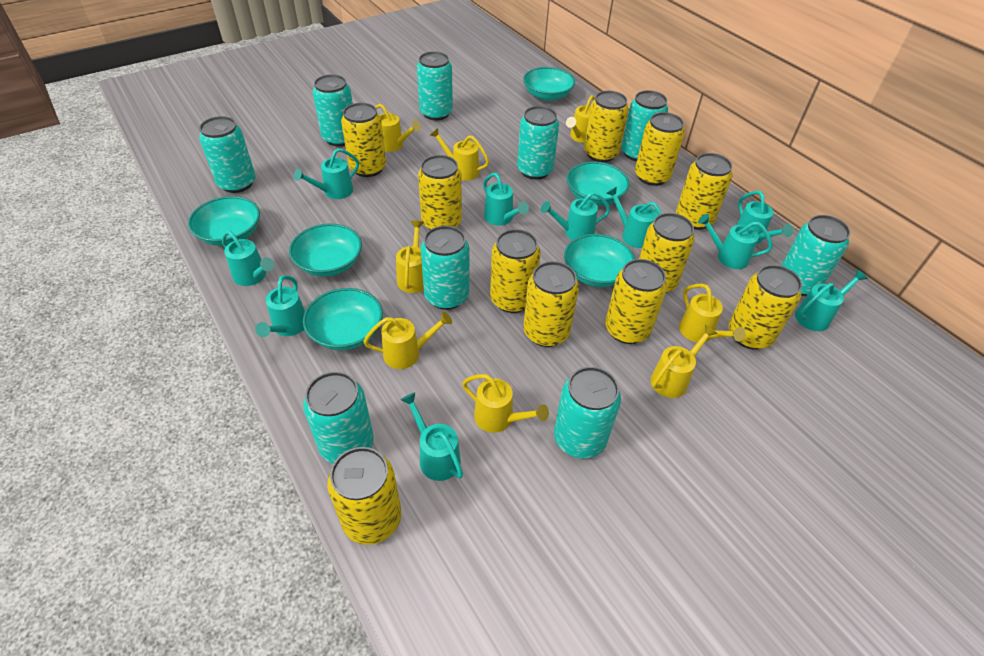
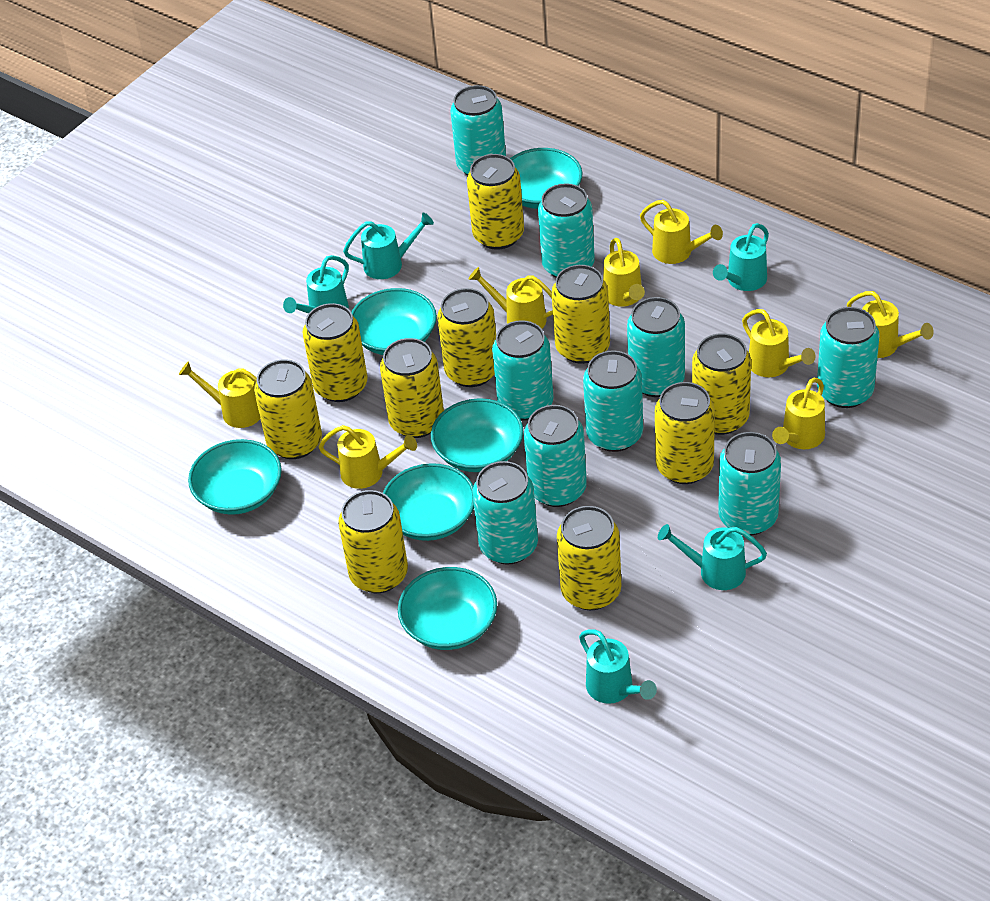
turquoise watering can: 10 -> 5
yellow can: 11 -> 10

